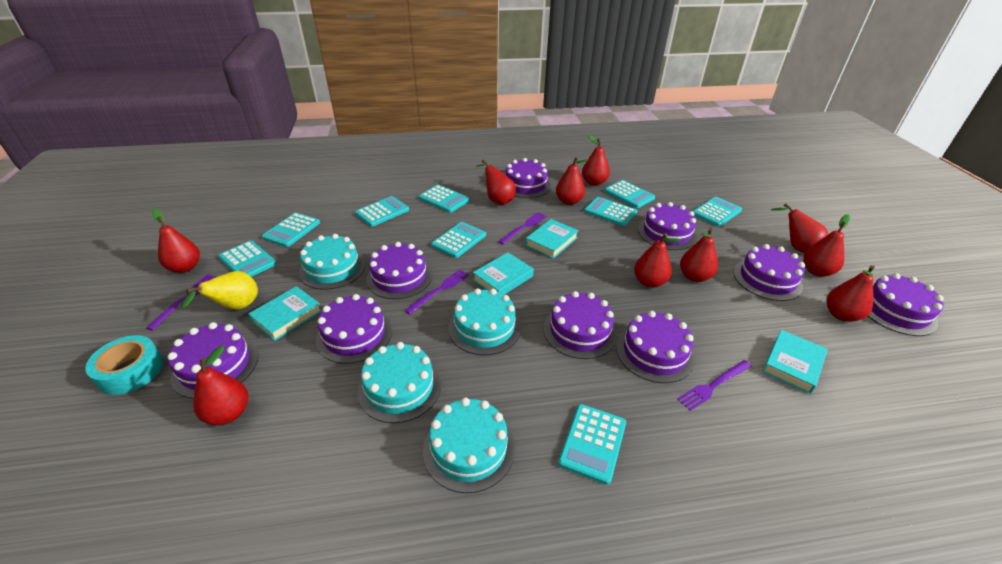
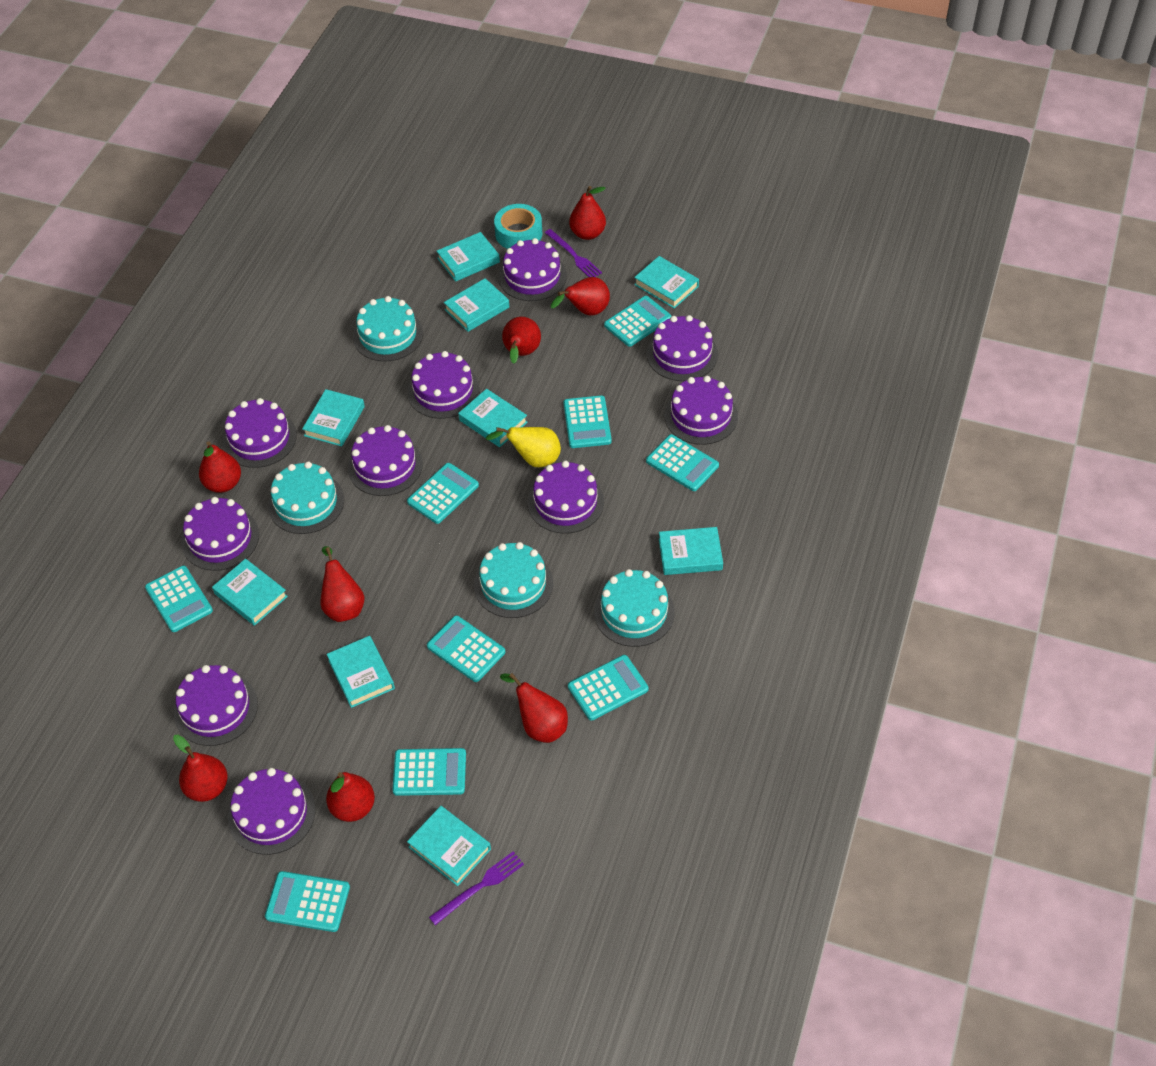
purple cake: 9 -> 10
purple fork: 4 -> 2
red pear: 10 -> 8
turquoise book: 4 -> 9

